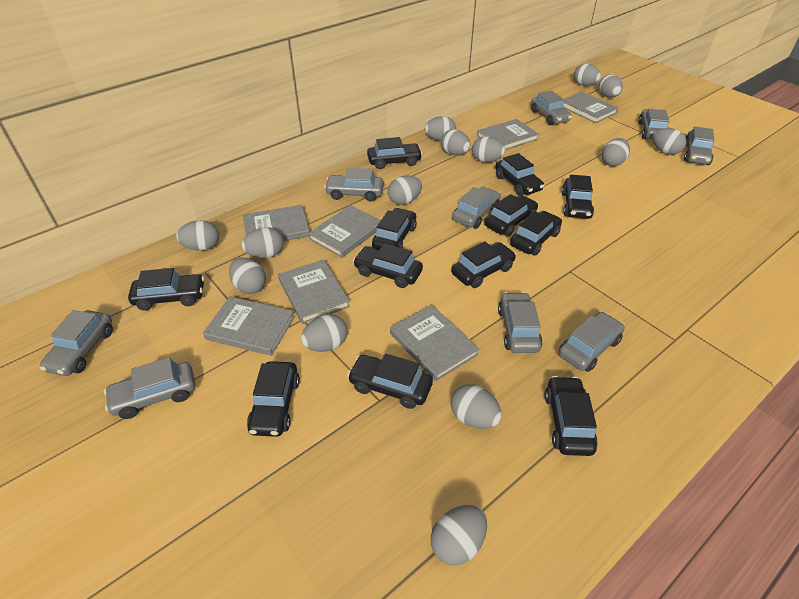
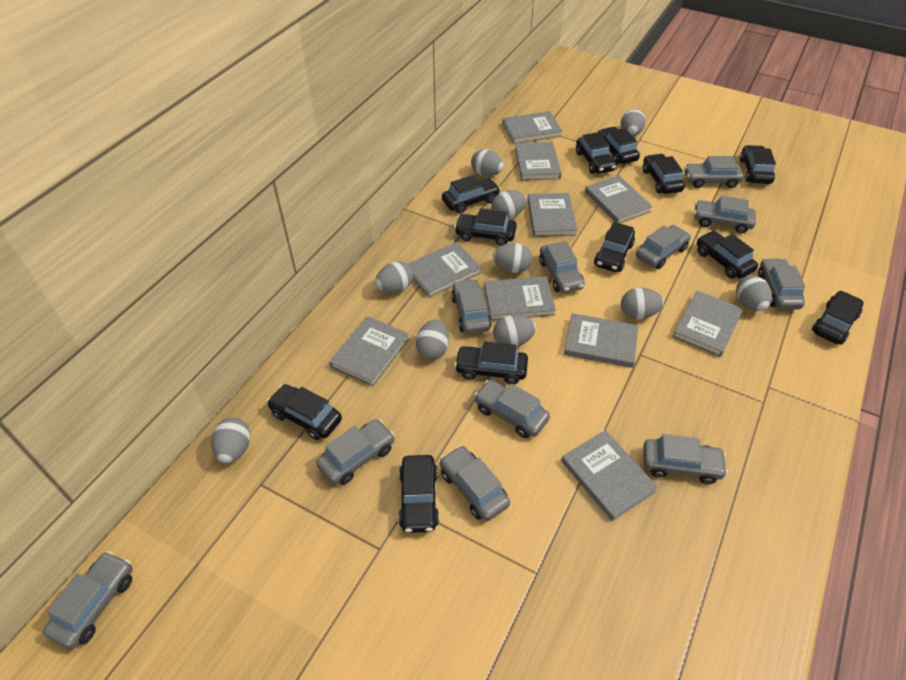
grey book: 7 -> 10
grey car: 9 -> 11
grey egg: 14 -> 10

